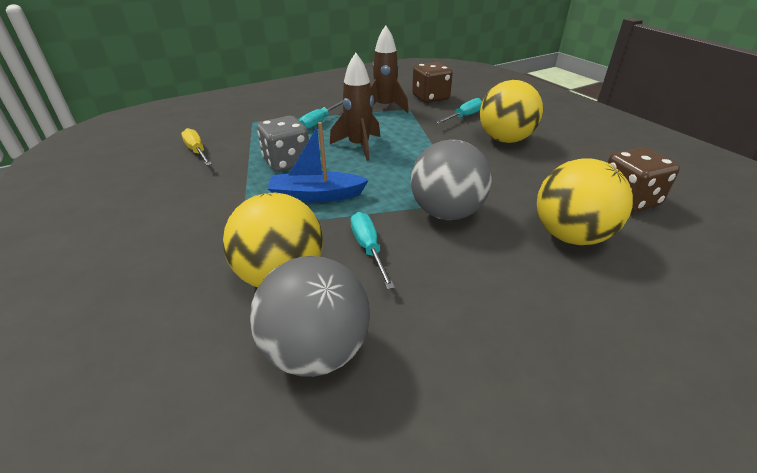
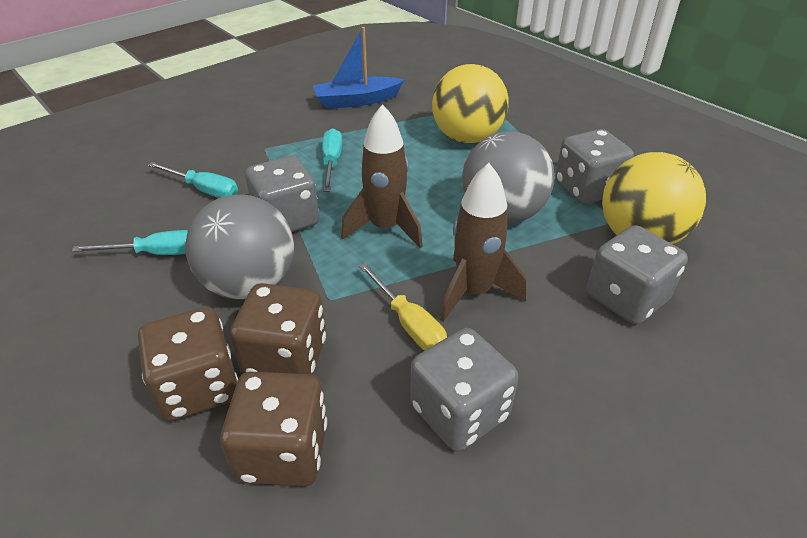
brown dice: 2 -> 3
grey dice: 1 -> 4
yellow ball: 3 -> 2

